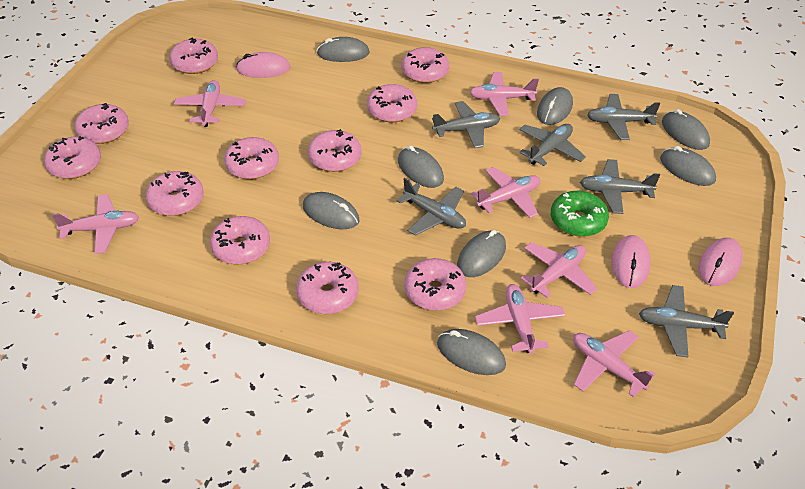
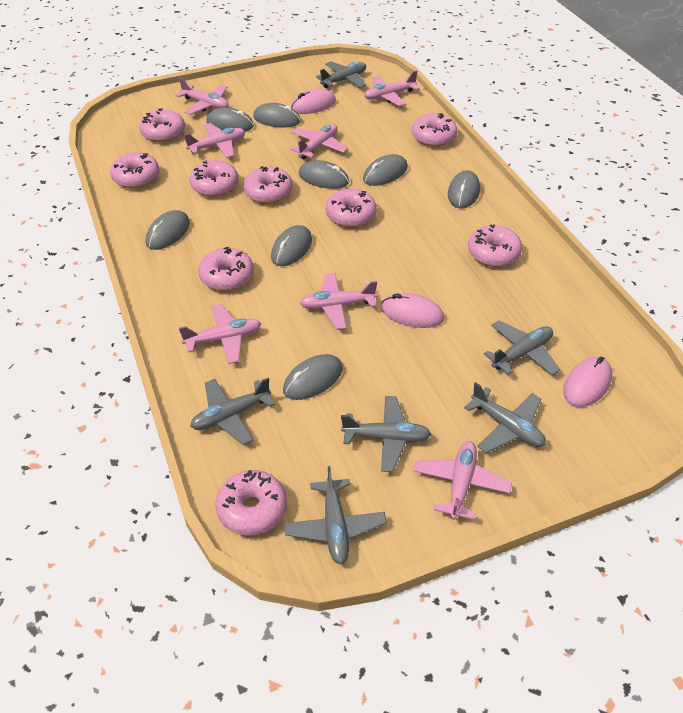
green donut: 1 -> 0
pink donut: 11 -> 9

